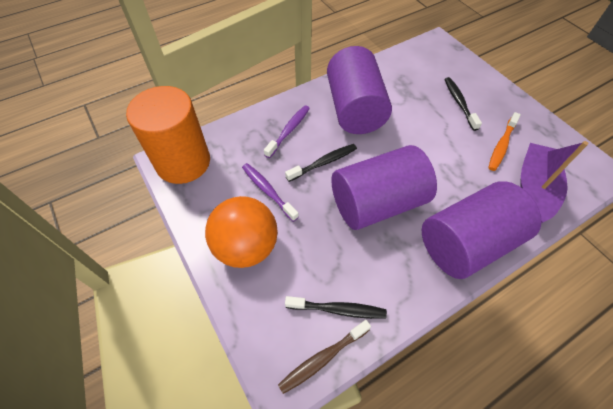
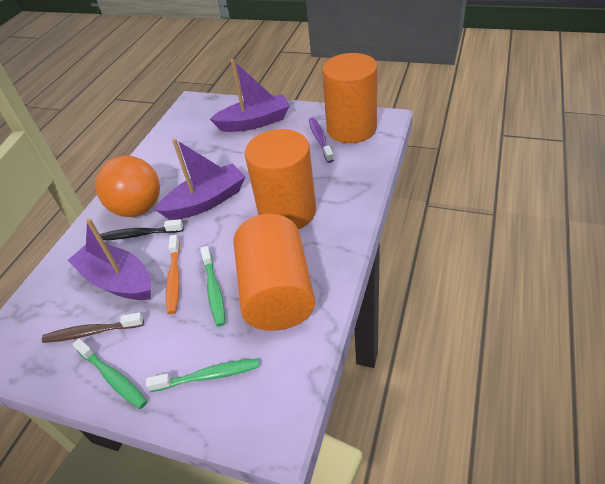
black toothbrush: 3 -> 1
green toothbrush: 0 -> 3
orange cylinder: 1 -> 3
purple boat: 1 -> 3
purple cylinder: 3 -> 0
purple toothbrush: 2 -> 1

